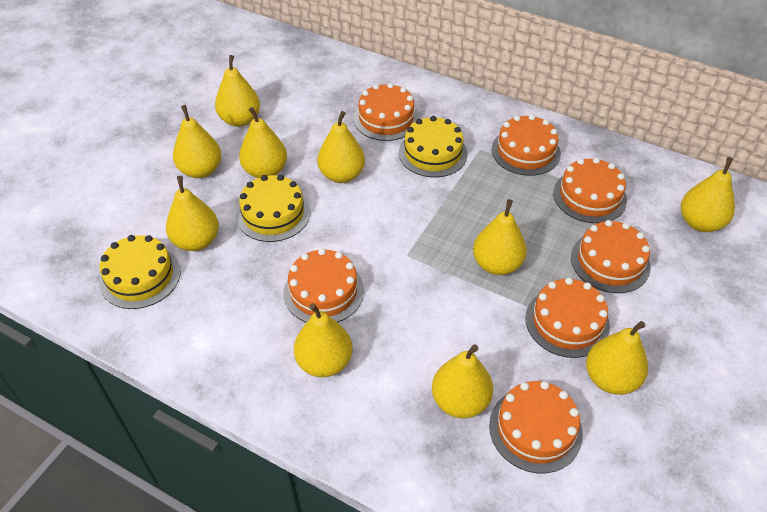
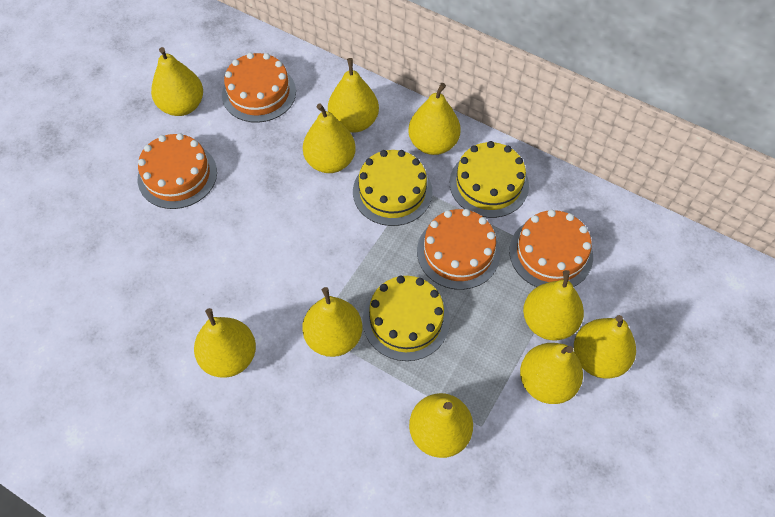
orange cake: 7 -> 4

